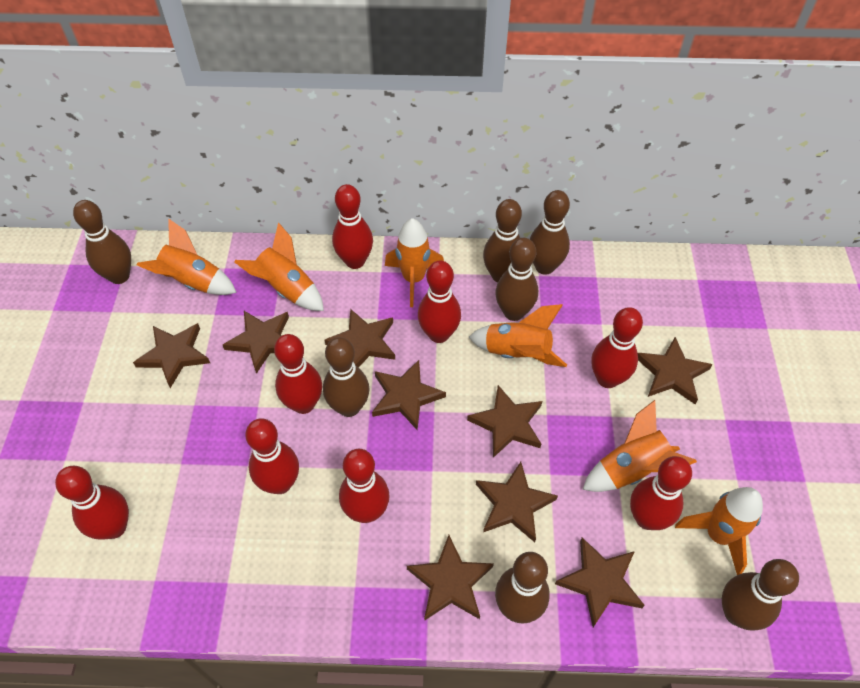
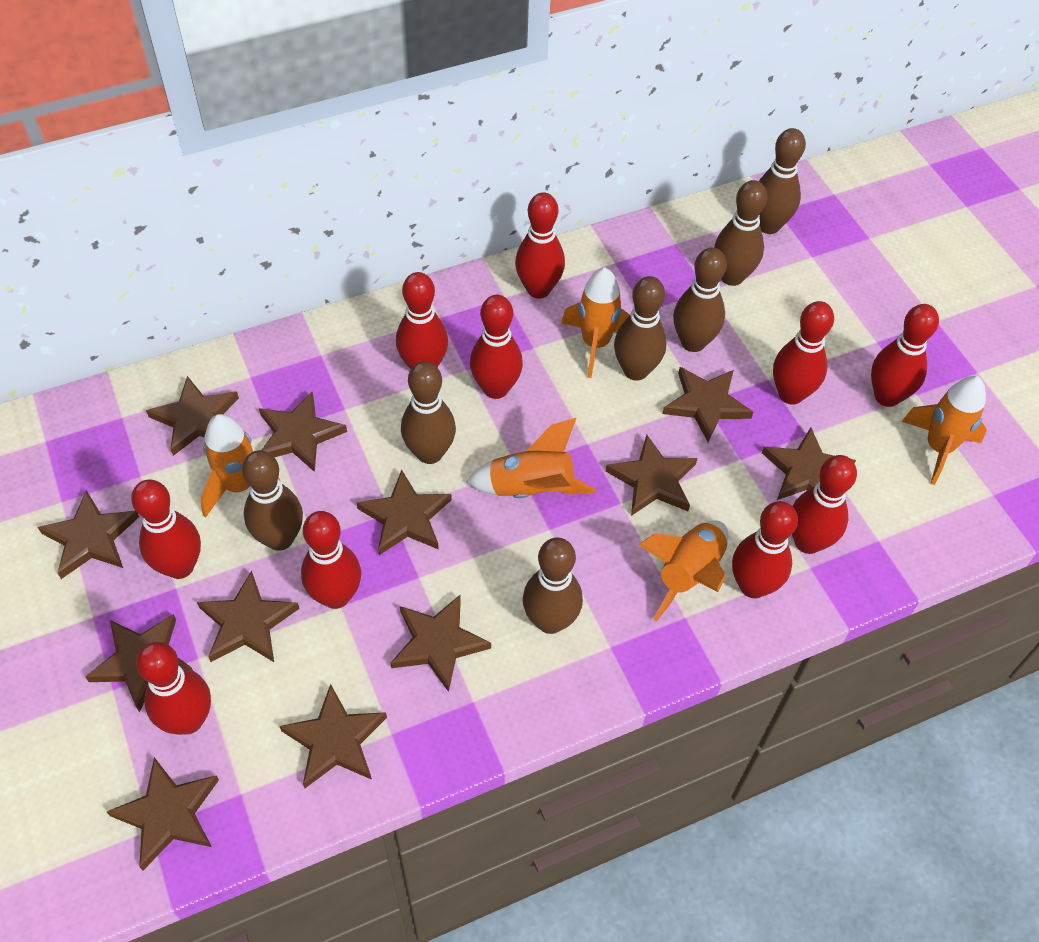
brown star: 9 -> 12
orange rocket: 6 -> 5
red bowling pin: 8 -> 10

